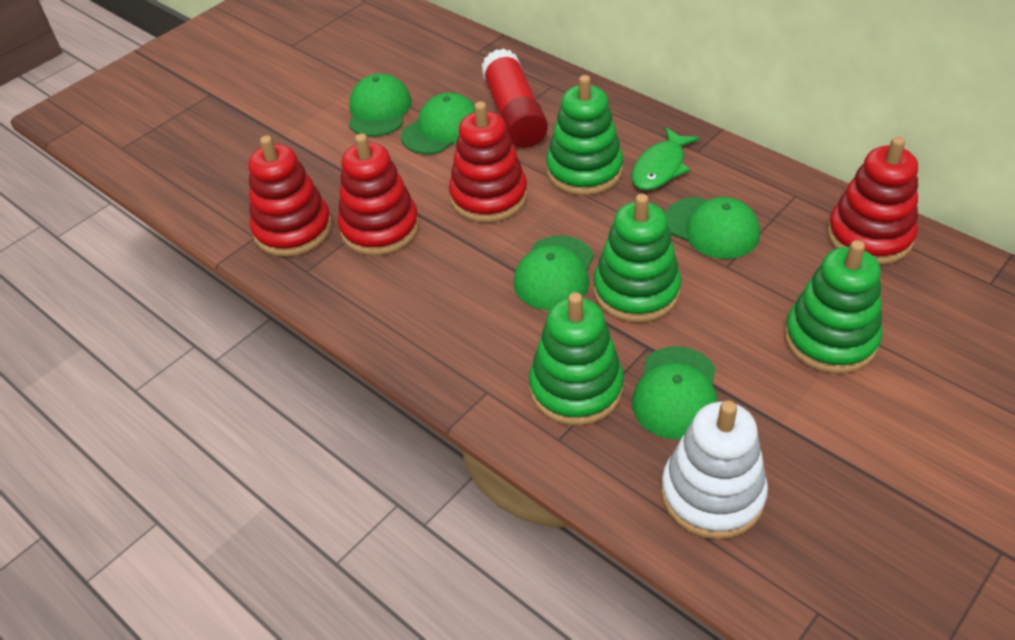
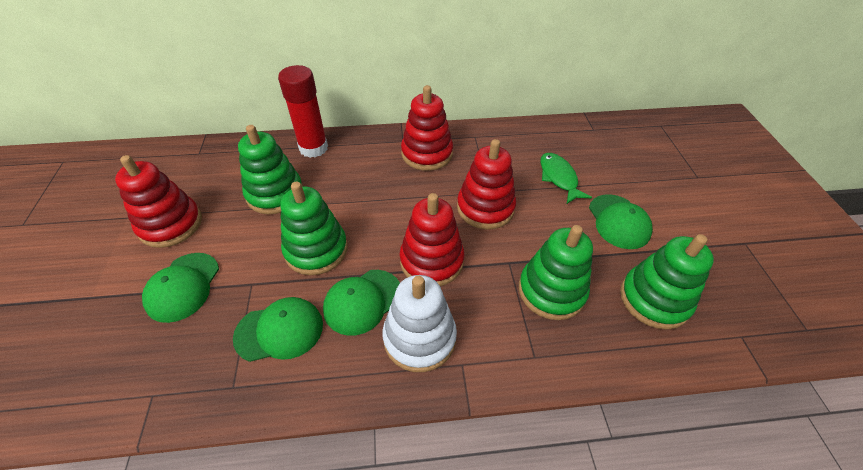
green cap: 5 -> 4

